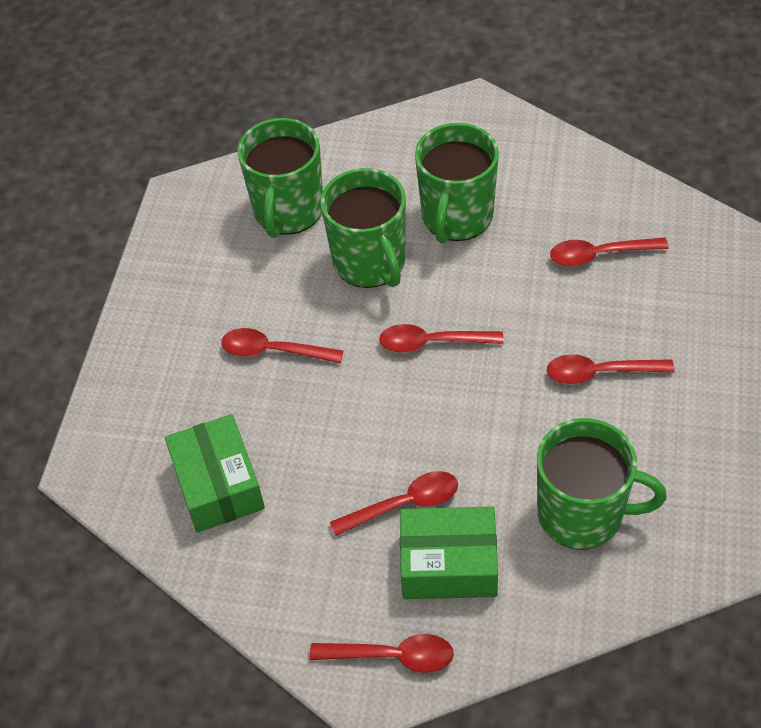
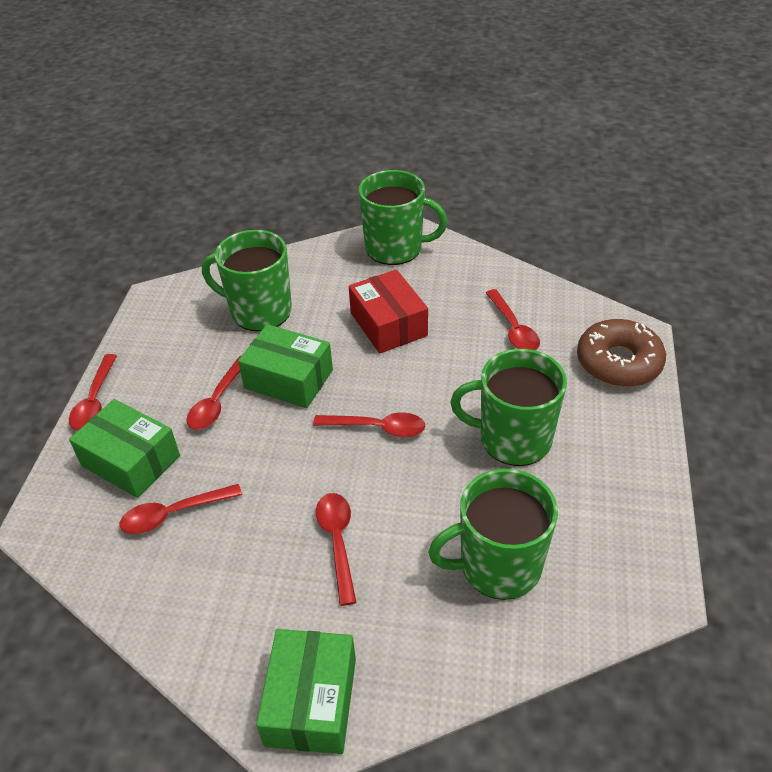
brown donut: 0 -> 1
green box: 2 -> 3
red box: 0 -> 1

